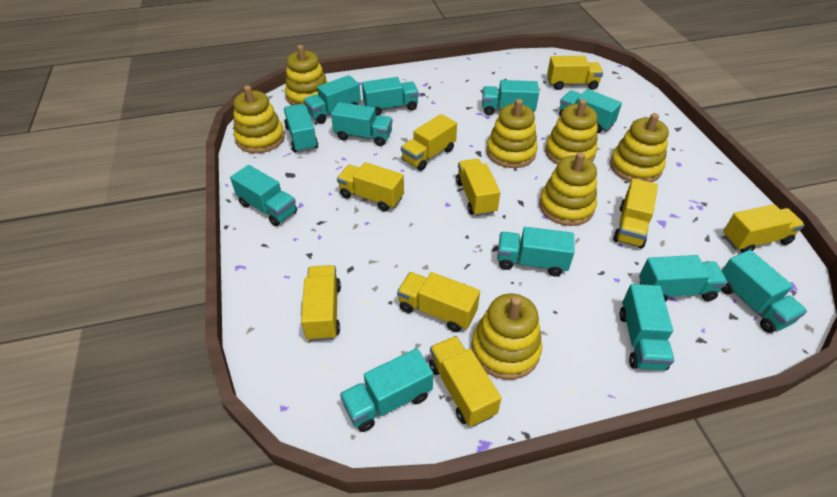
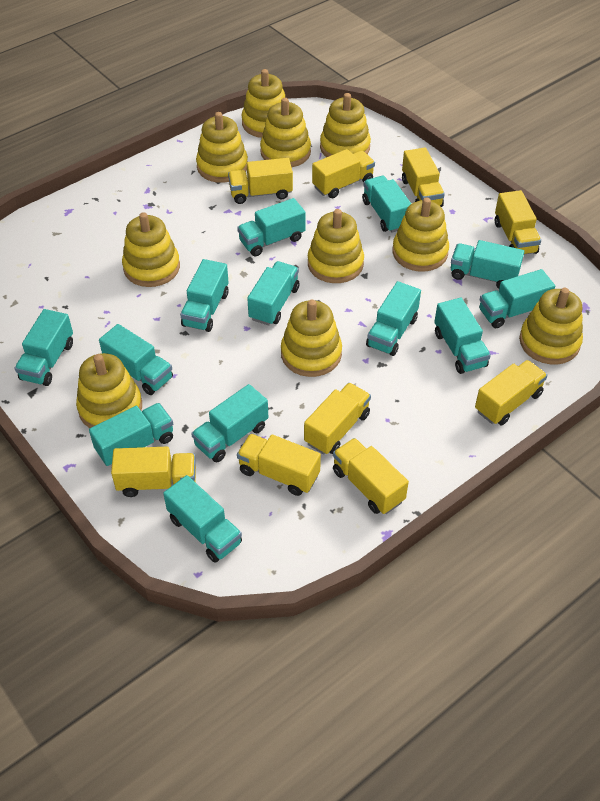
turquoise truck: 12 -> 13
yellow stacking toy: 7 -> 10

